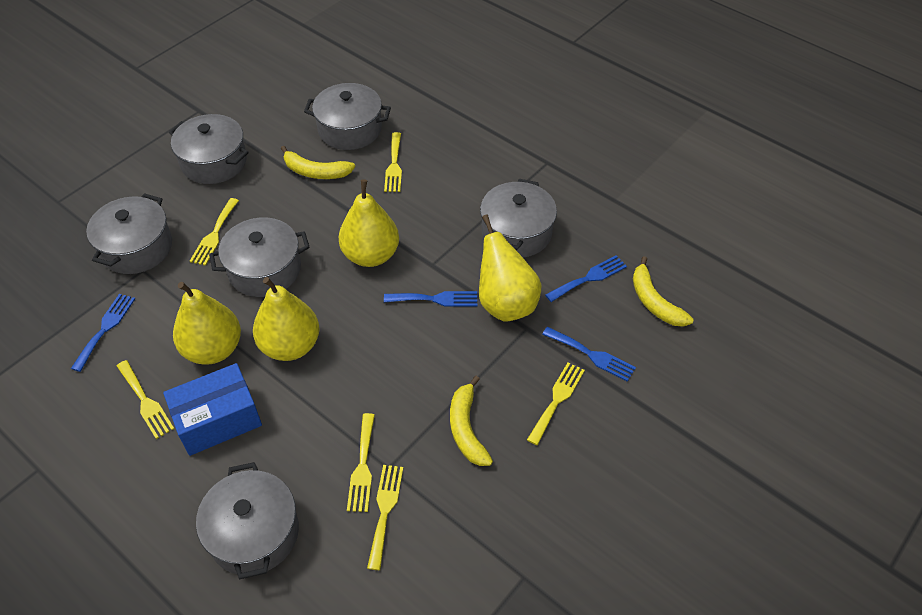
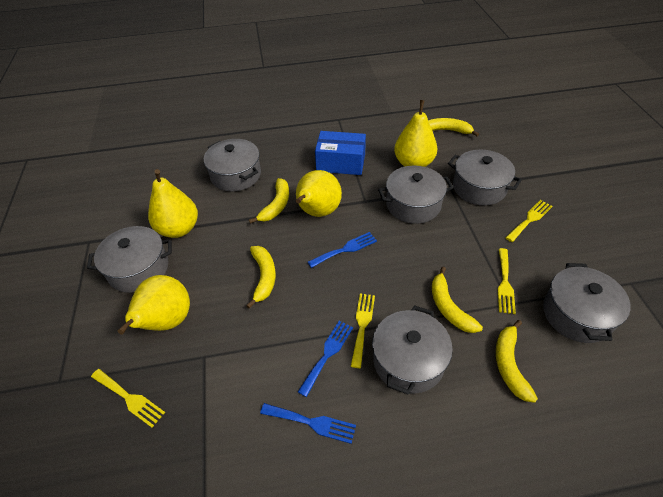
blue fork: 4 -> 3
yellow banana: 3 -> 5
yellow fork: 6 -> 4

